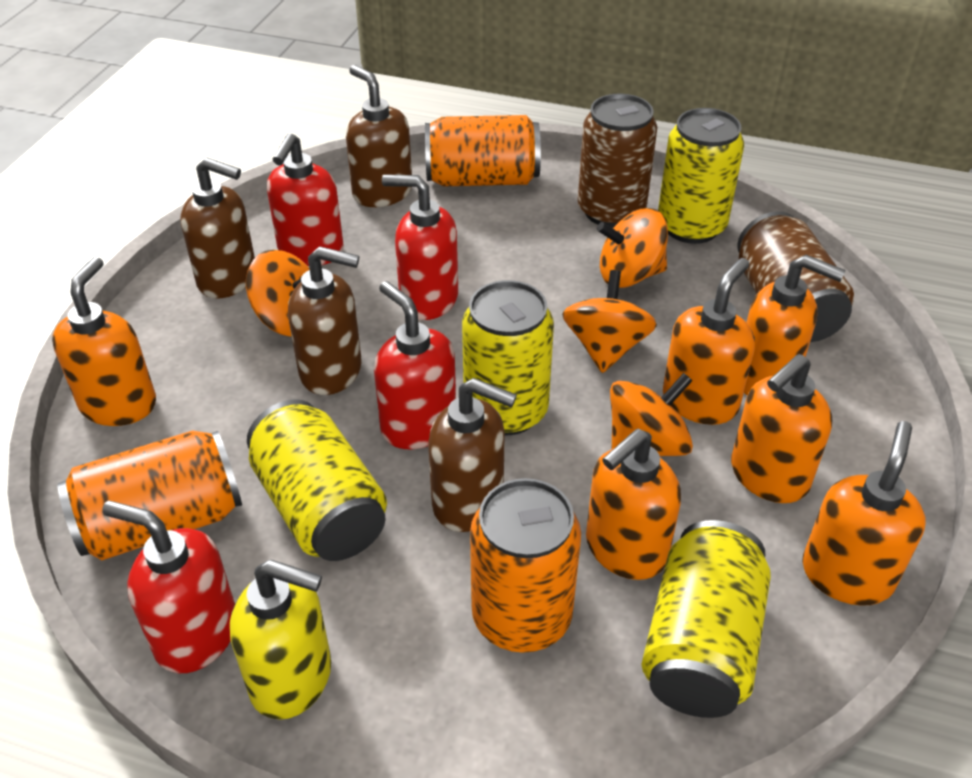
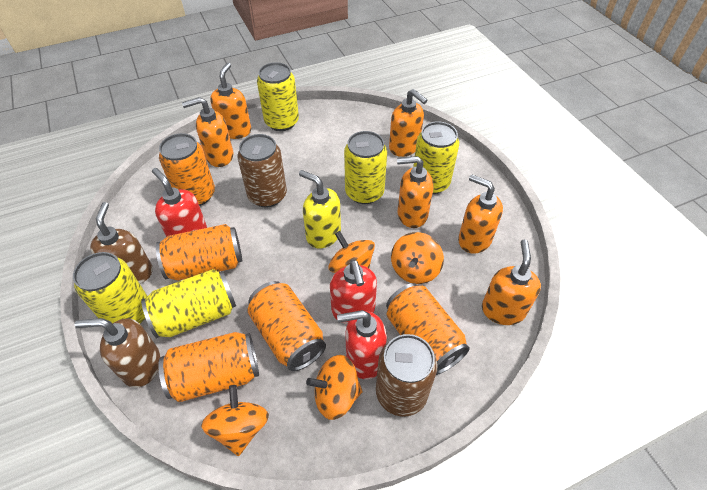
brown soap dispenser: 4 -> 2
orange can: 3 -> 5
red soap dispenser: 4 -> 3
yellow can: 4 -> 5

